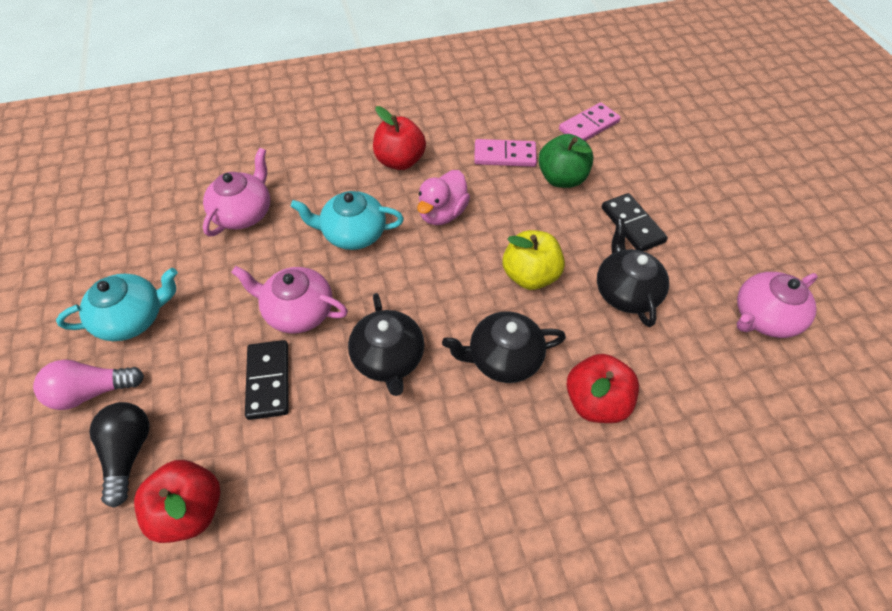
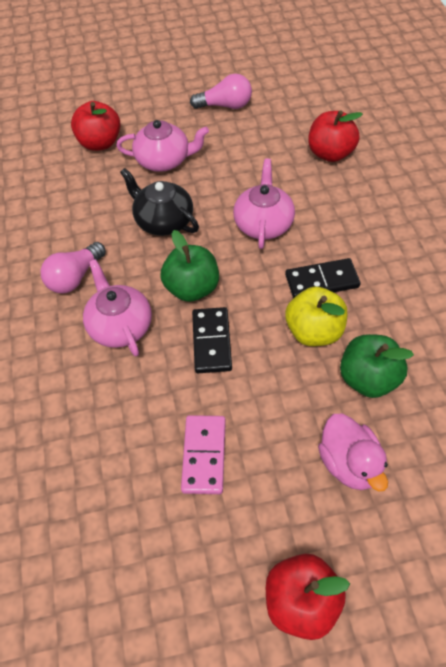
black light bulb: 1 -> 0
black teapot: 3 -> 1
green apple: 1 -> 2
pink domino: 2 -> 1
pink light bulb: 1 -> 2
turquoise teapot: 2 -> 0

